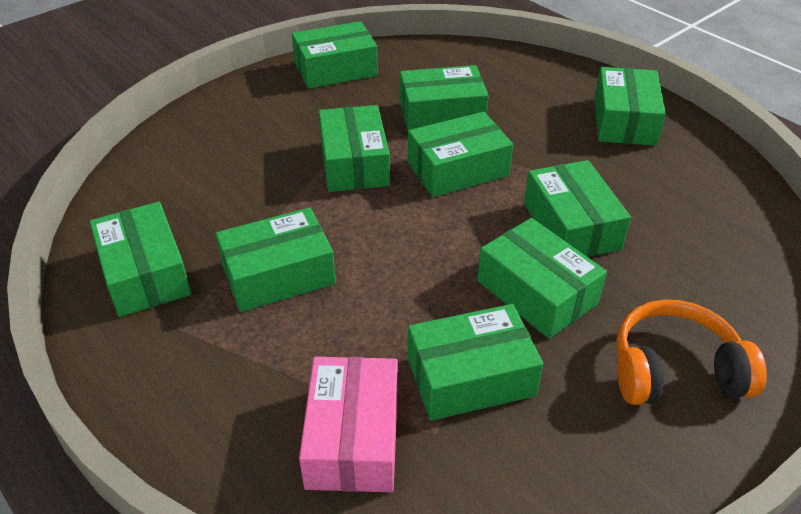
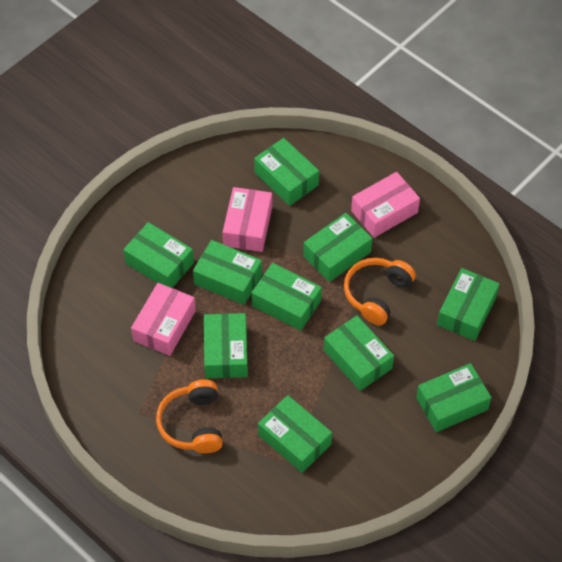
orange headphones: 1 -> 2
pink box: 1 -> 3

